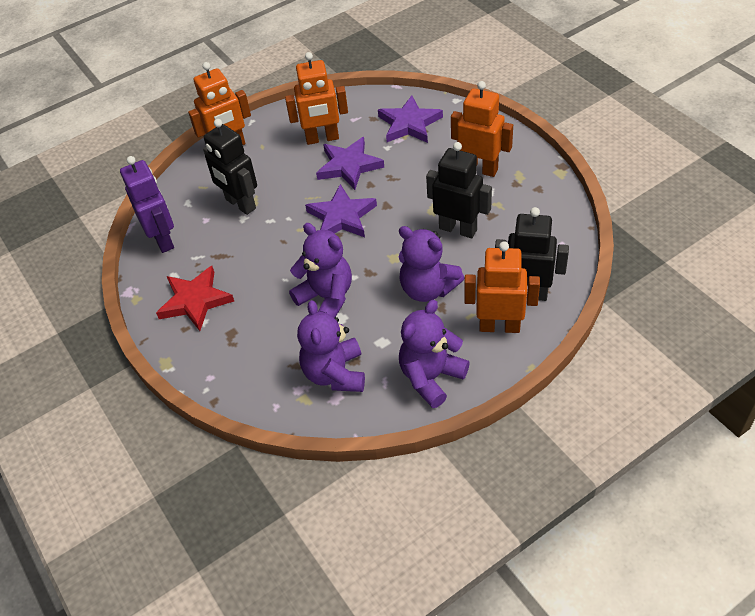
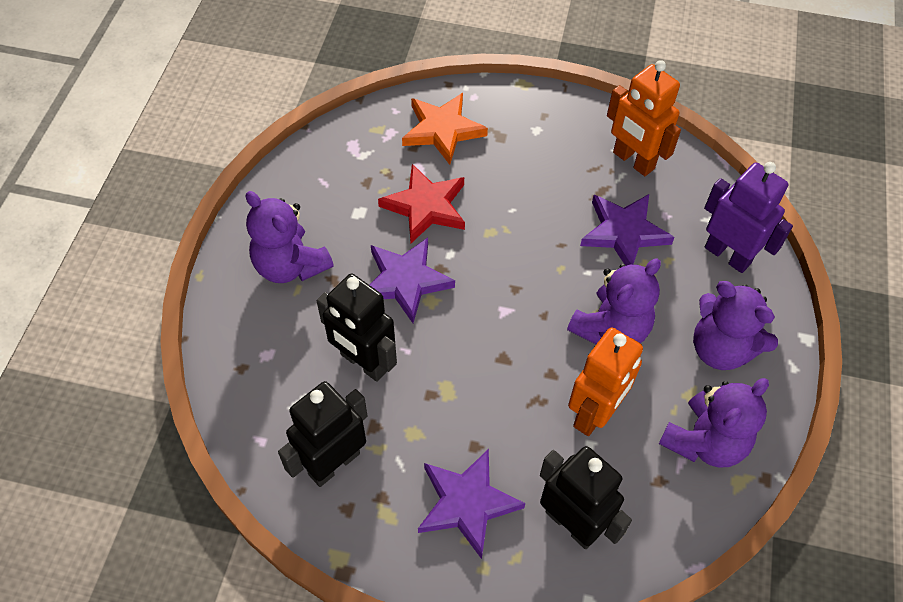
orange robot: 4 -> 2
orange star: 0 -> 1

